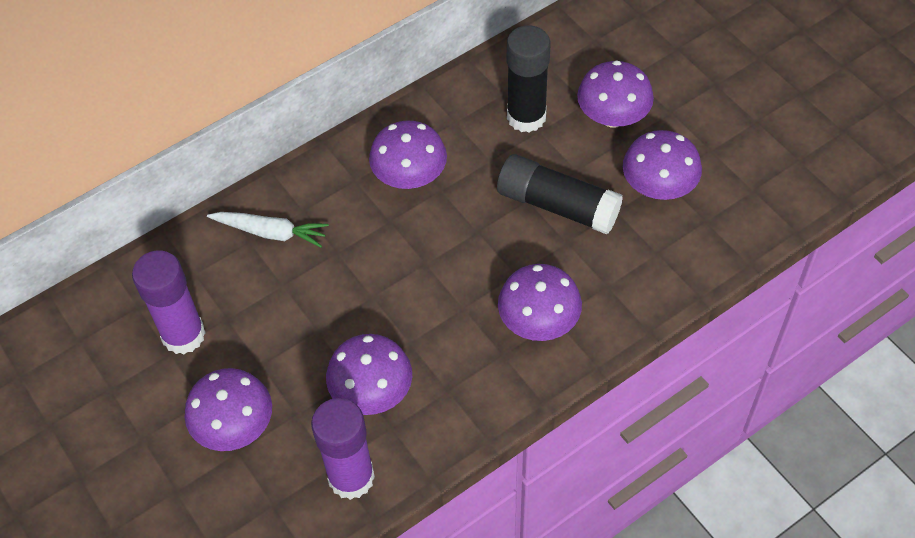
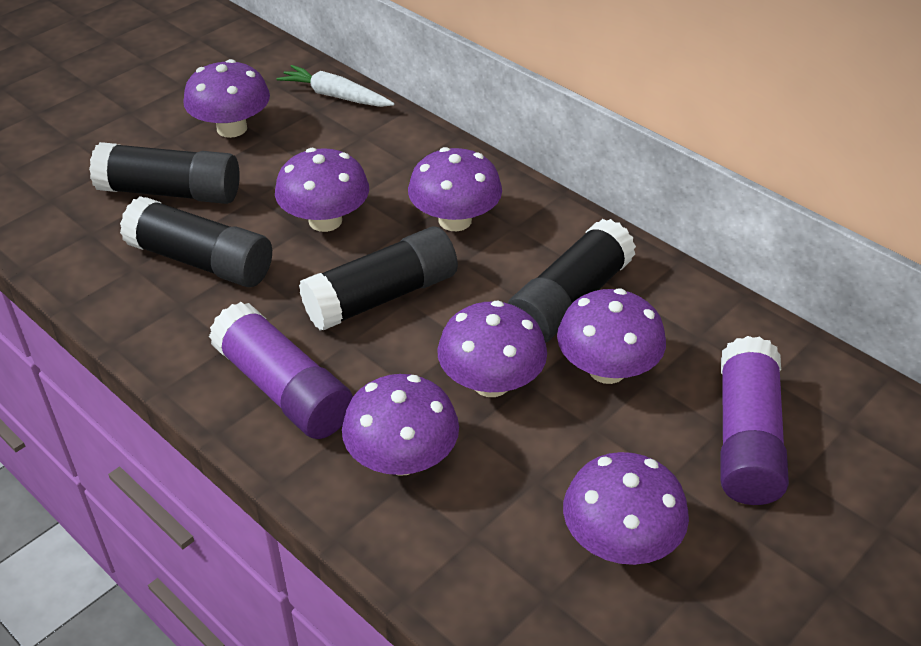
black glue stick: 2 -> 4
purple mushroom: 6 -> 7

